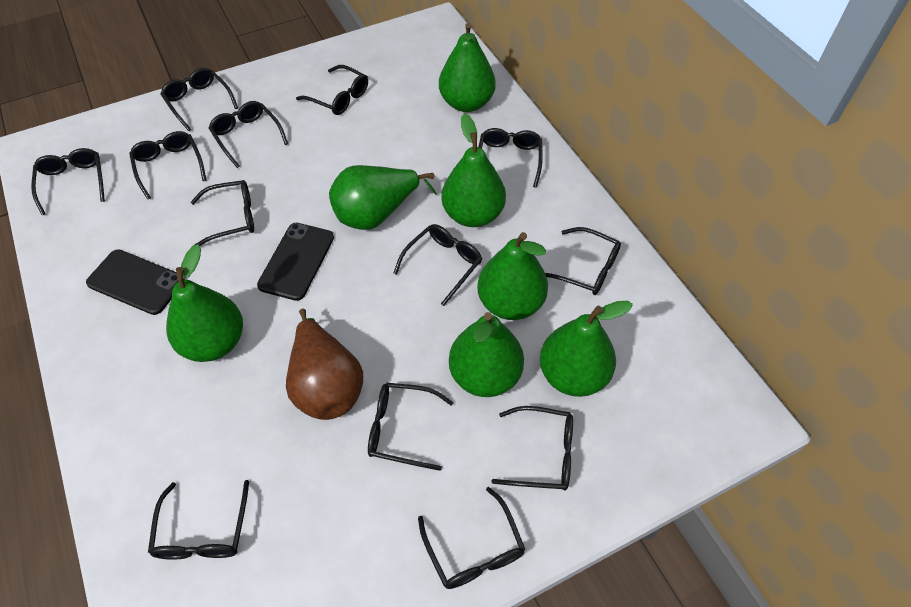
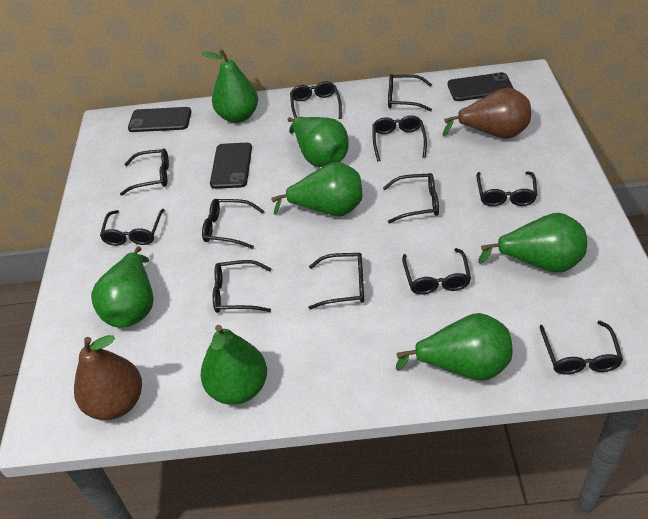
black glasses: 13 -> 12
black phone: 2 -> 3
brown pear: 1 -> 2

